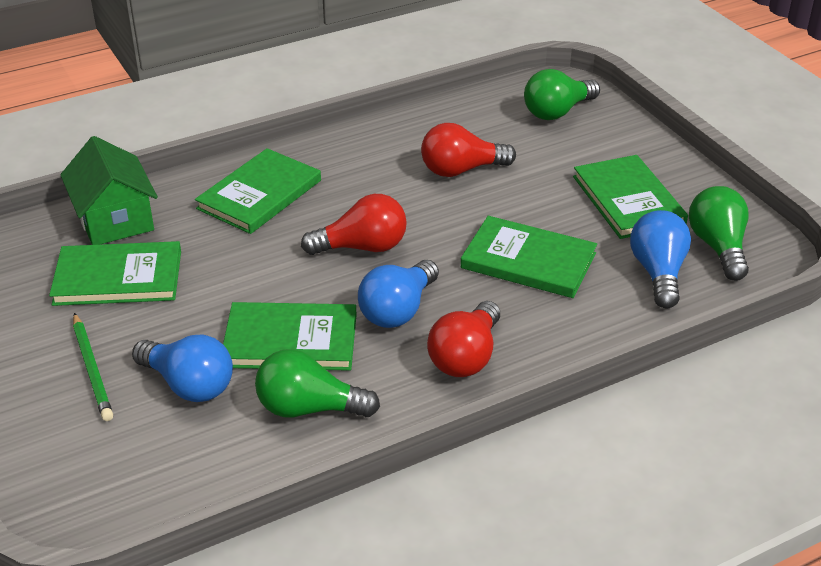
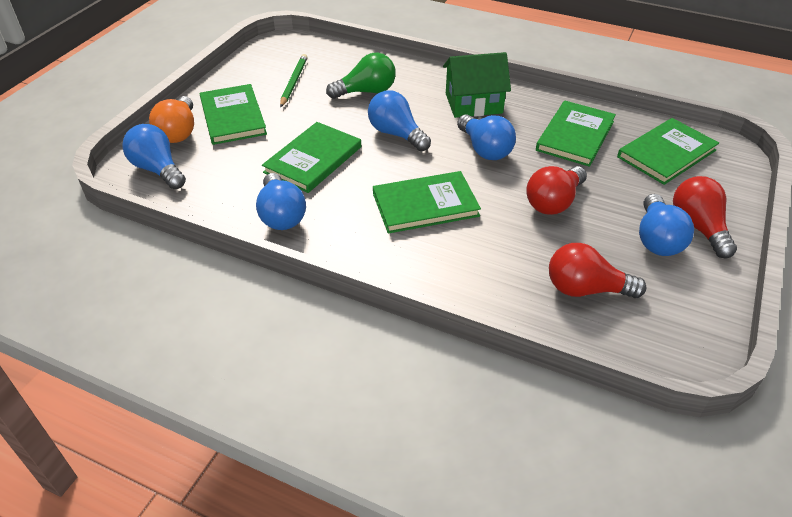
blue light bulb: 3 -> 5
green light bulb: 3 -> 1
orange light bulb: 0 -> 1

